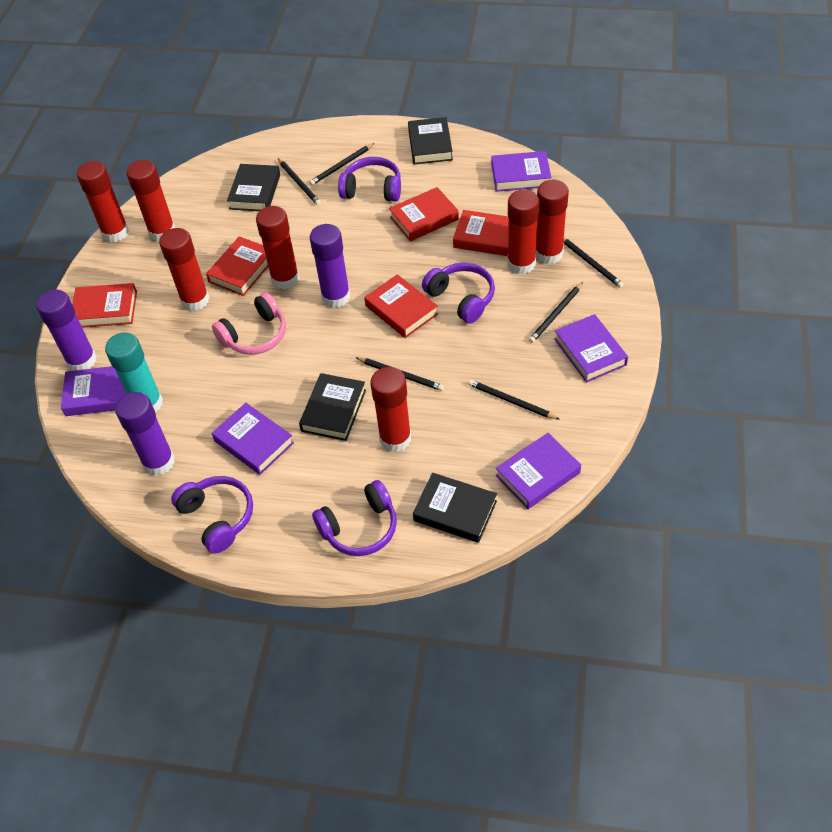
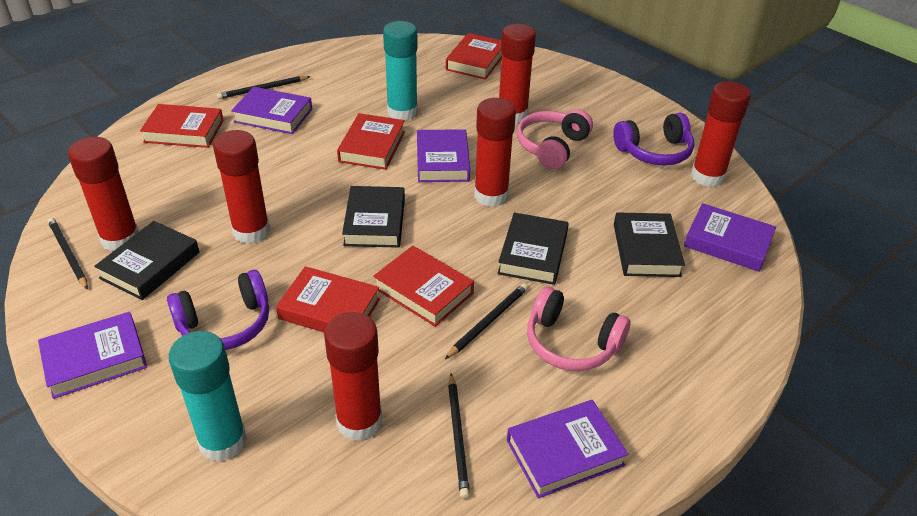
black pencil: 6 -> 4
pink headphones: 1 -> 2
purple glue stick: 3 -> 0
purple headphones: 4 -> 2
red glue stick: 7 -> 6
turquoise glue stick: 1 -> 2

